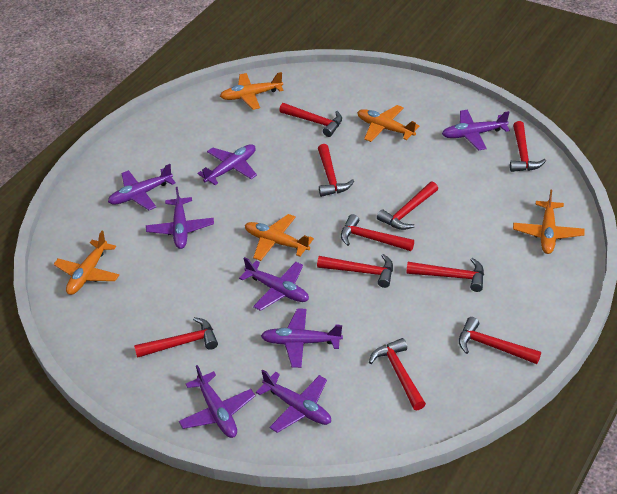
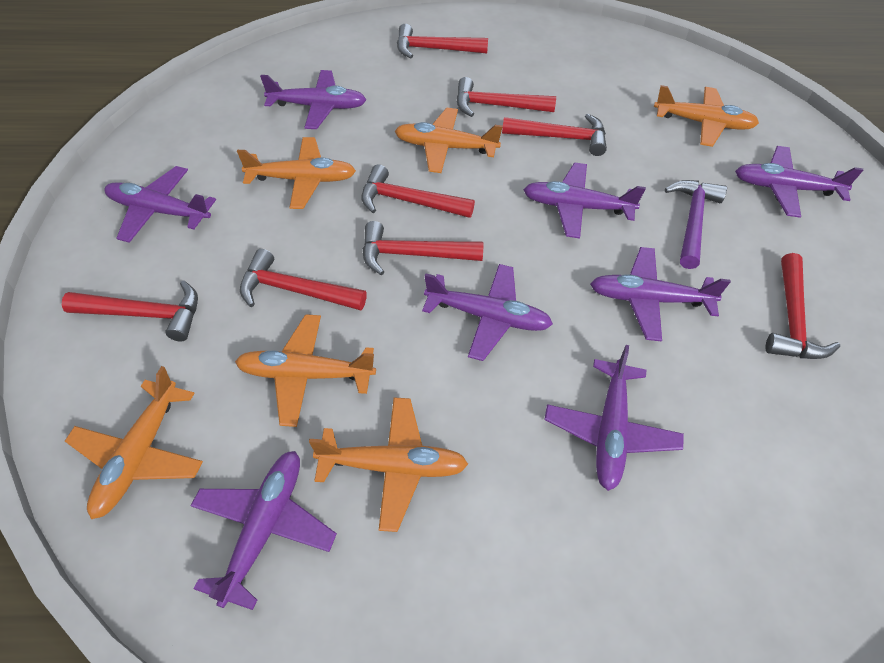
orange plane: 5 -> 6
purple hammer: 0 -> 1
red hammer: 10 -> 8

